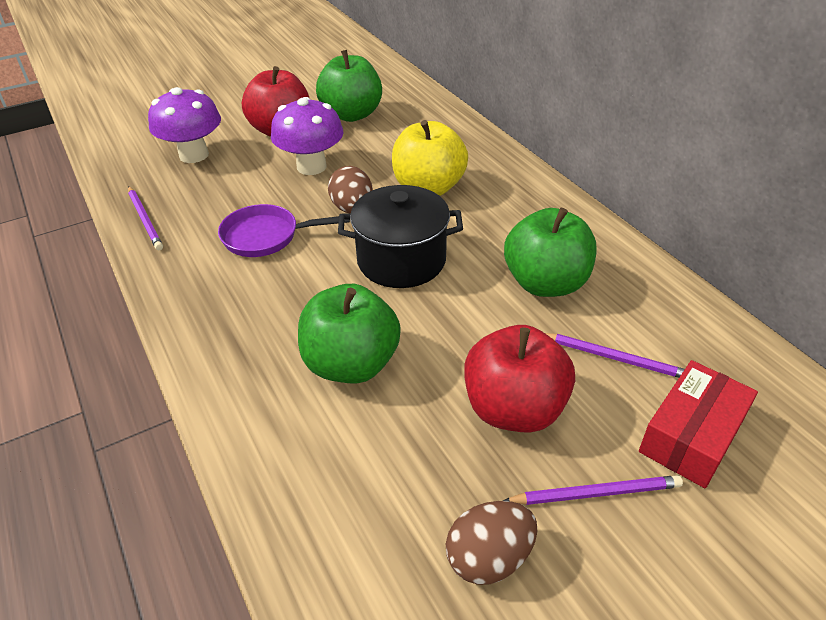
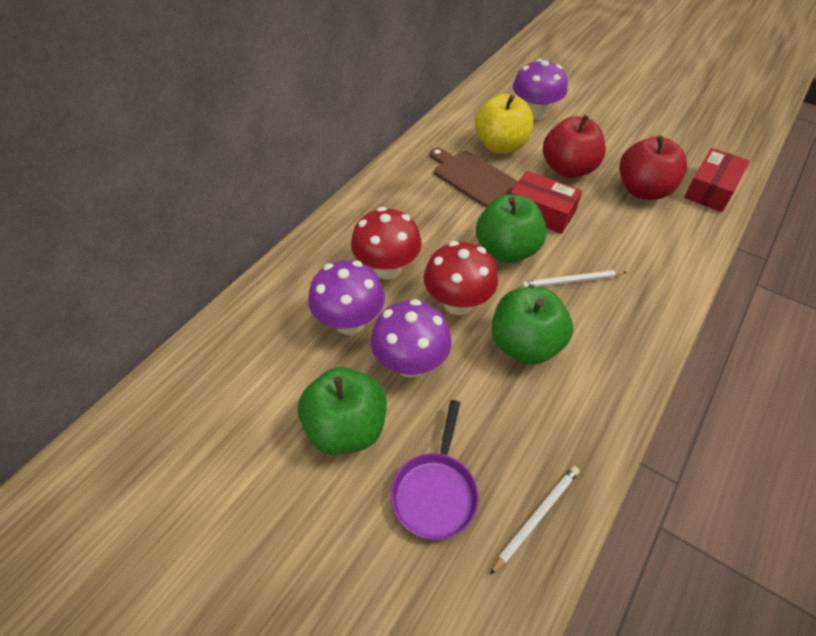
black pot: 1 -> 0
brown cutting board: 0 -> 1
brown egg: 2 -> 0
purple mushroom: 2 -> 3
purple pencil: 3 -> 0
red box: 1 -> 2
red mushroom: 0 -> 2
white pencil: 0 -> 2

